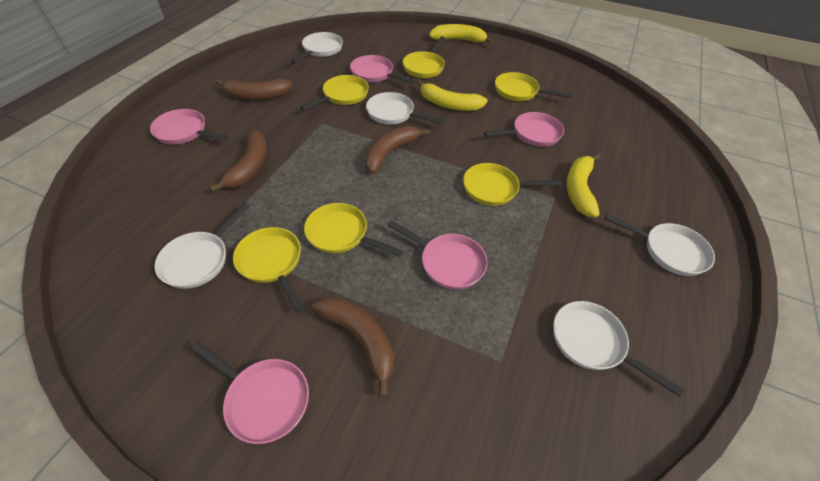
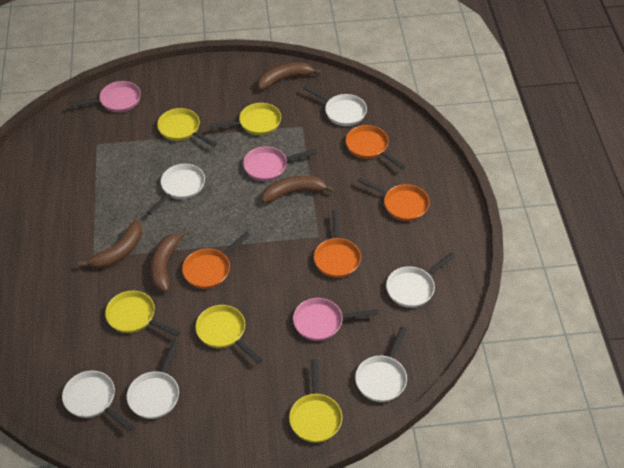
orange pan: 0 -> 4
pink pan: 5 -> 3
white pan: 5 -> 6
yellow banana: 3 -> 0
yellow pan: 6 -> 5

